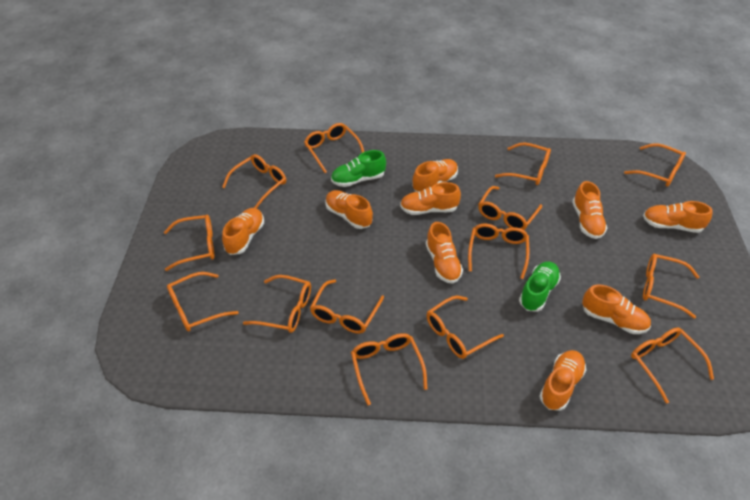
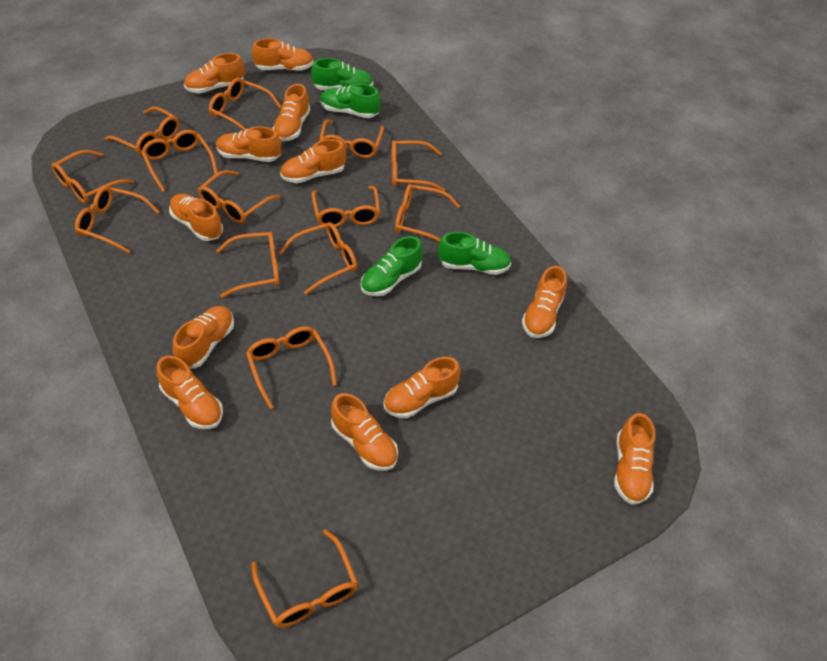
green shoe: 2 -> 4
orange shoe: 9 -> 12

